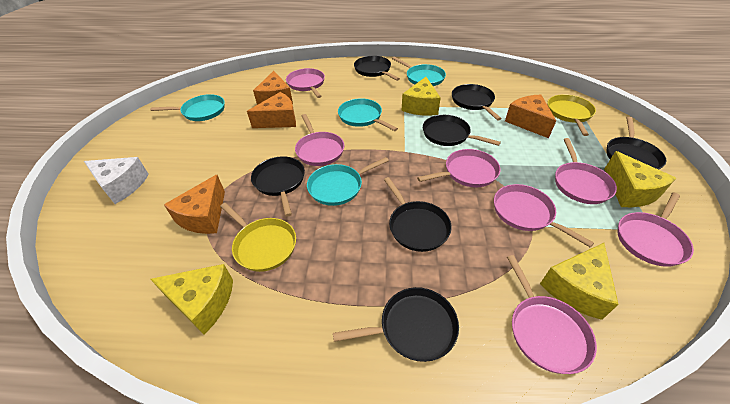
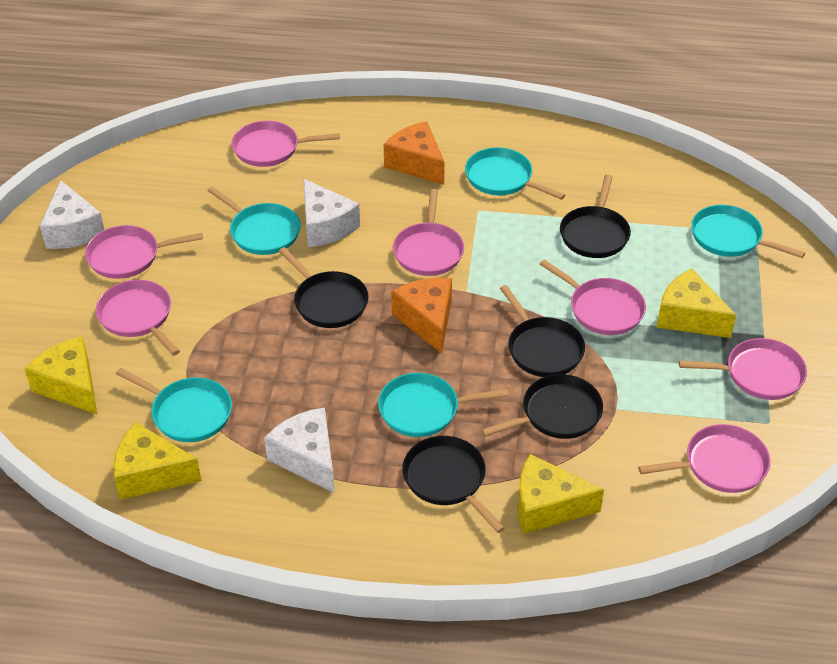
black pan: 7 -> 5
orange cheese: 4 -> 2
turquoise pan: 4 -> 5
white cheese: 1 -> 3
yellow pan: 2 -> 0

